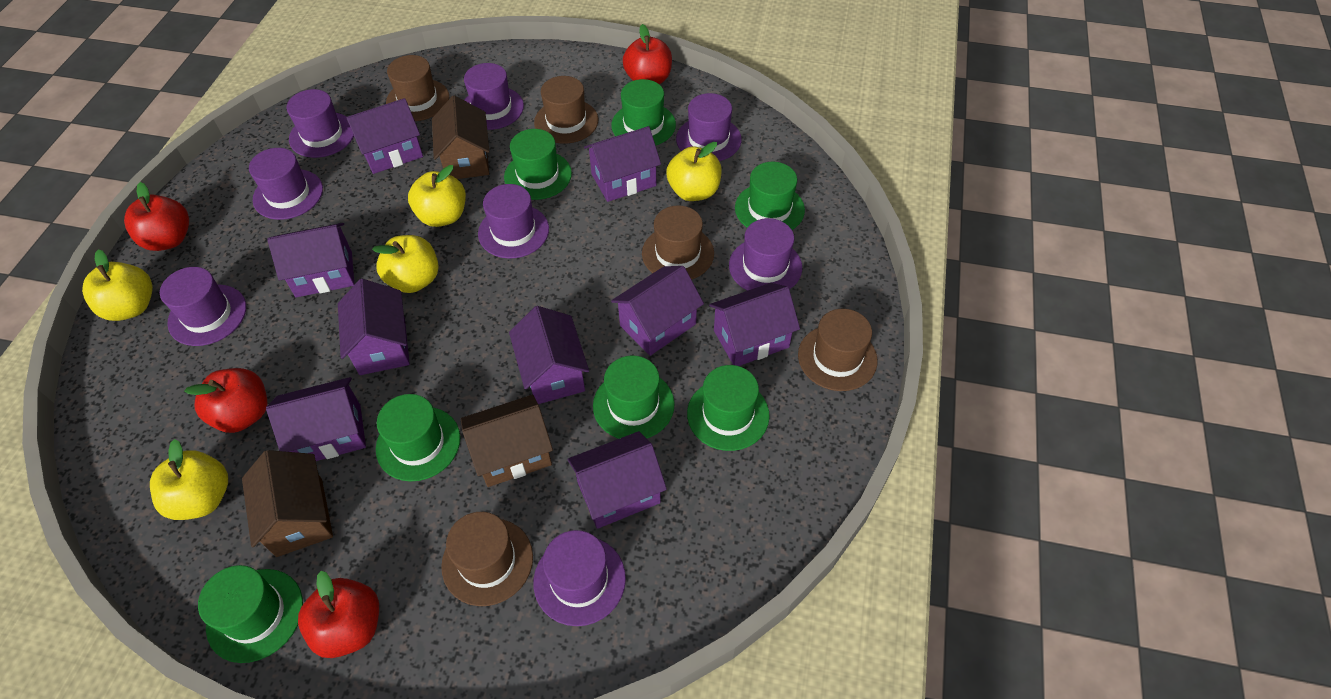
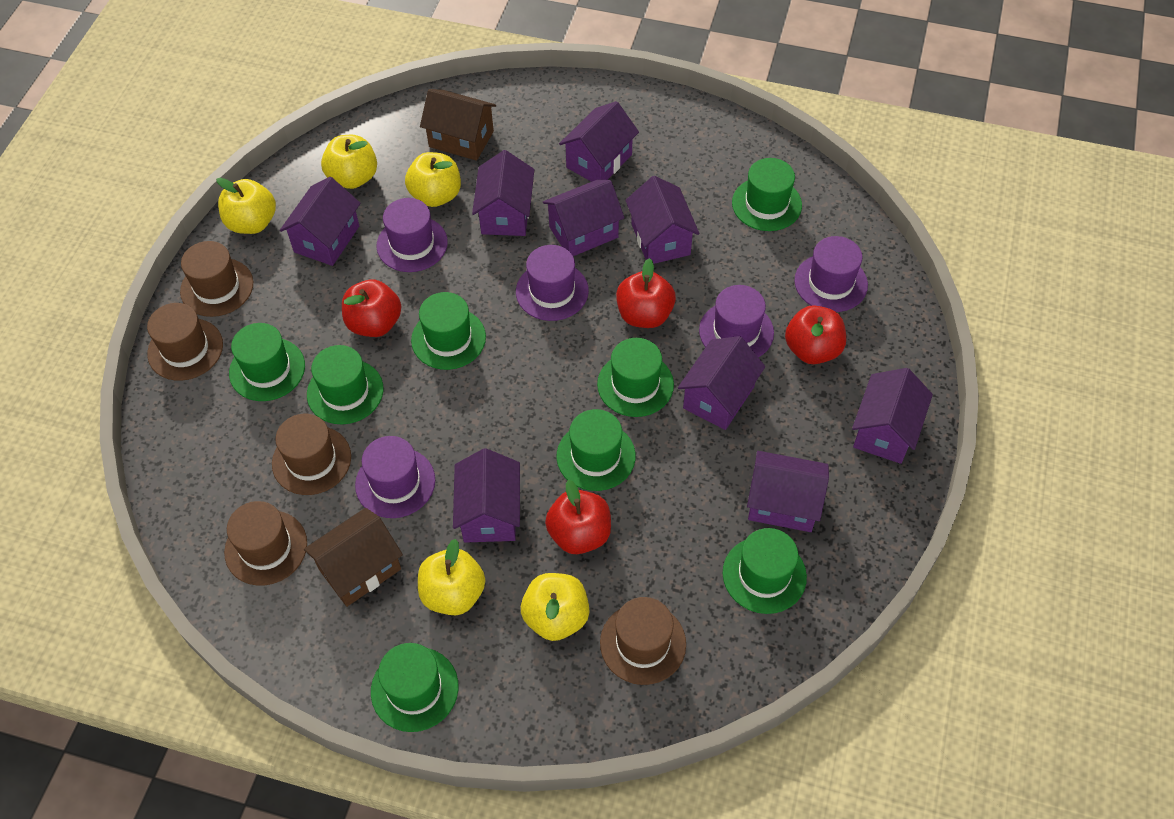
brown house: 3 -> 2
green hat: 7 -> 8
purple hat: 8 -> 5

